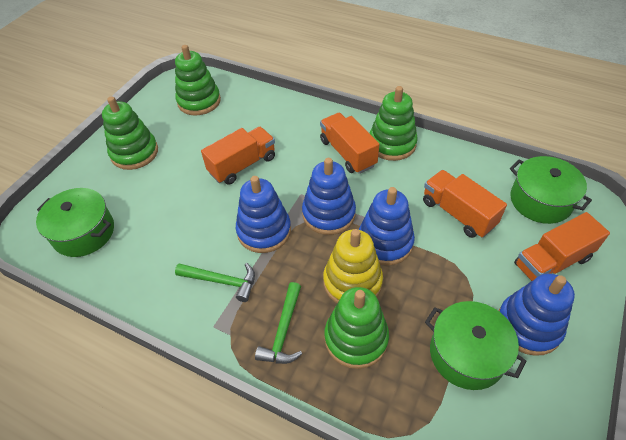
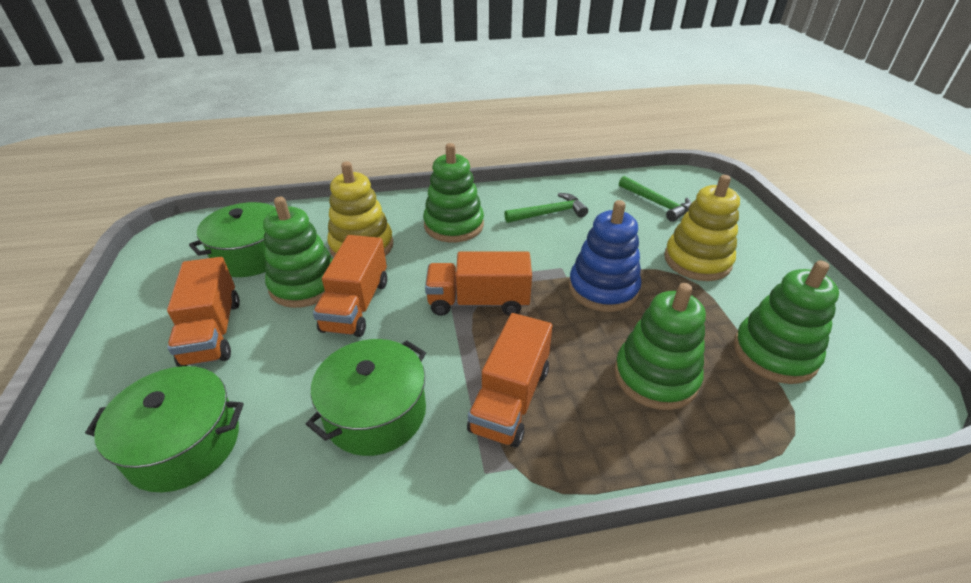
blue stacking toy: 4 -> 1
yellow stacking toy: 1 -> 2

